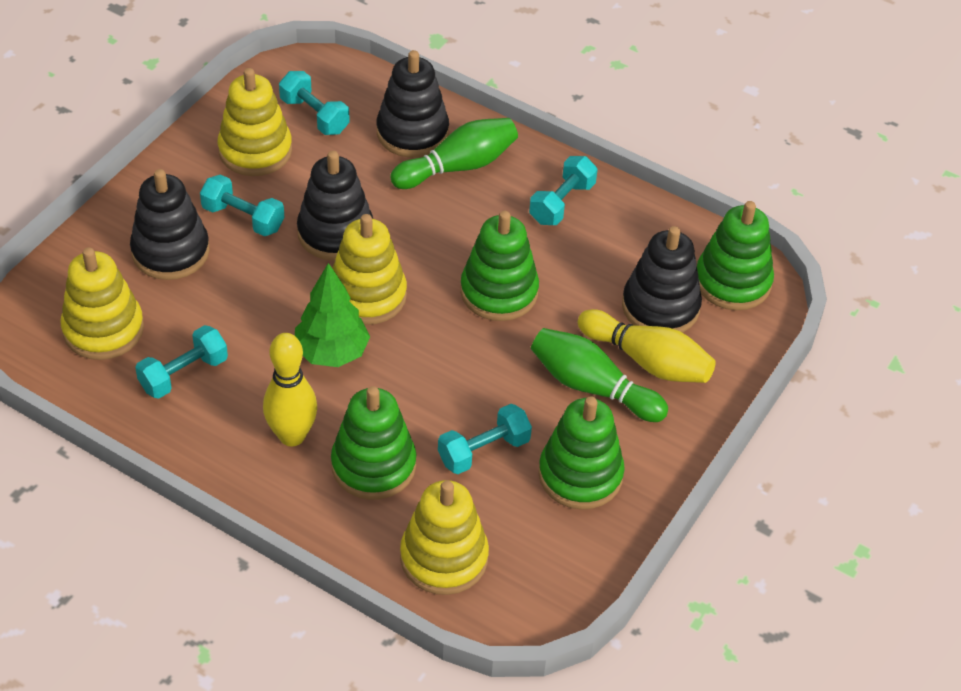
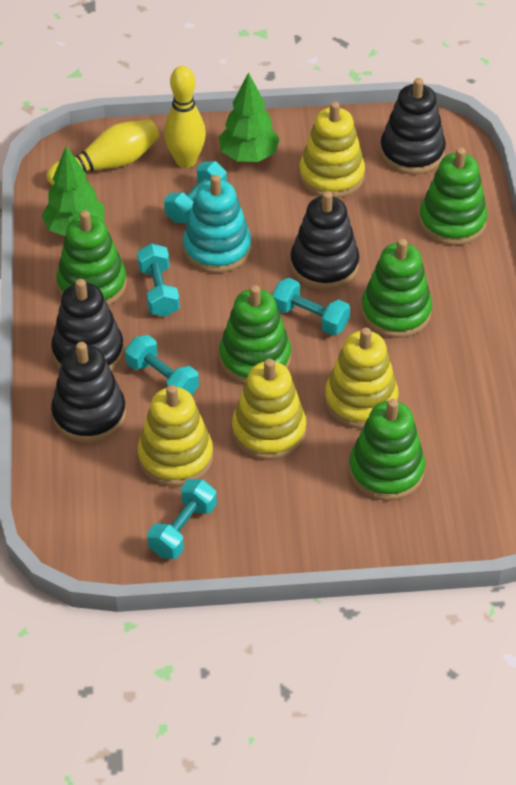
green bowling pin: 2 -> 0
green stacking toy: 4 -> 5
green tree: 1 -> 2
turquoise stacking toy: 0 -> 1

